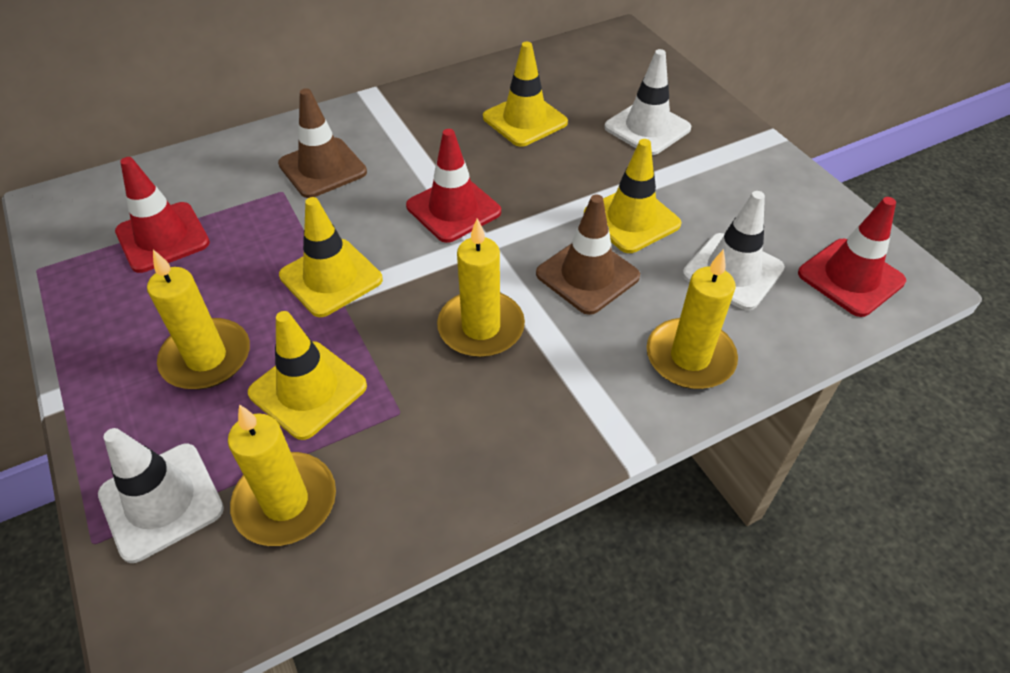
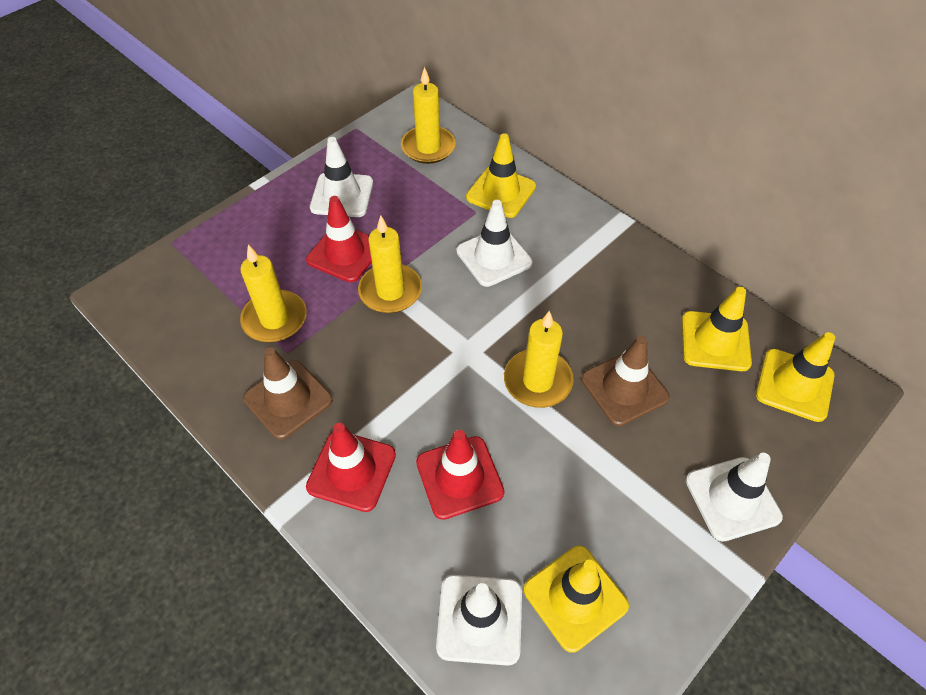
white traffic cone: 3 -> 4

